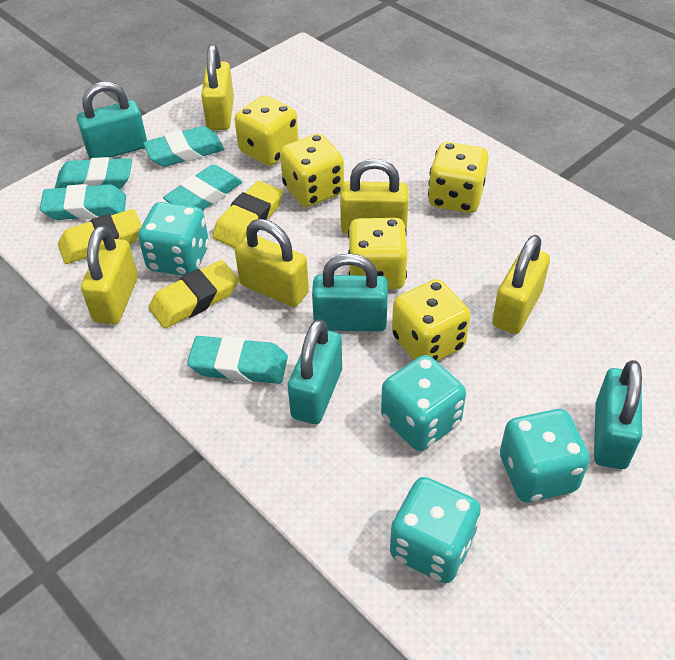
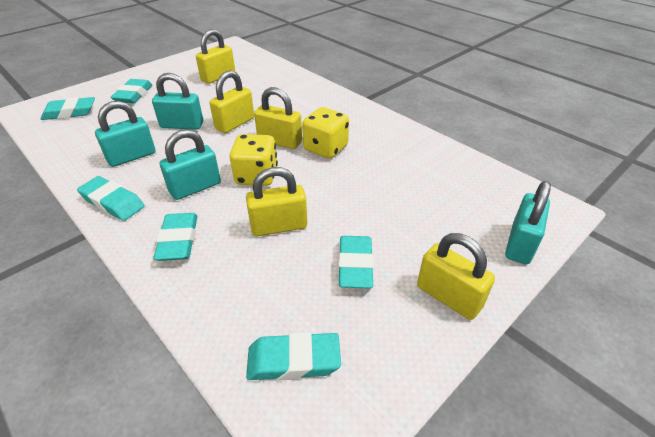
turquoise dice: 4 -> 0
turquoise eraser: 5 -> 6
yellow dice: 5 -> 2
yellow eraser: 3 -> 0

